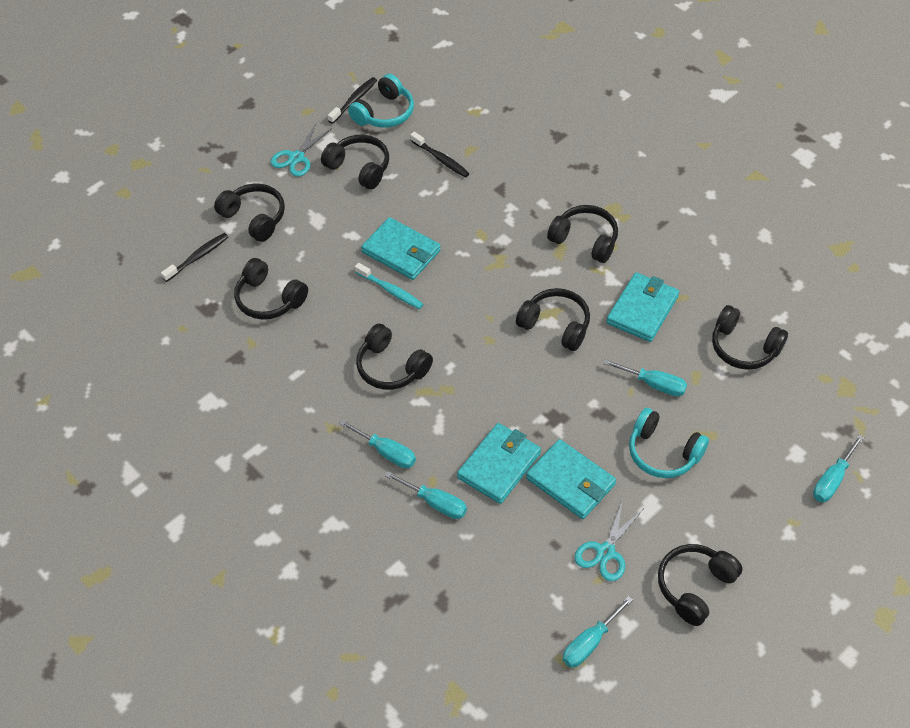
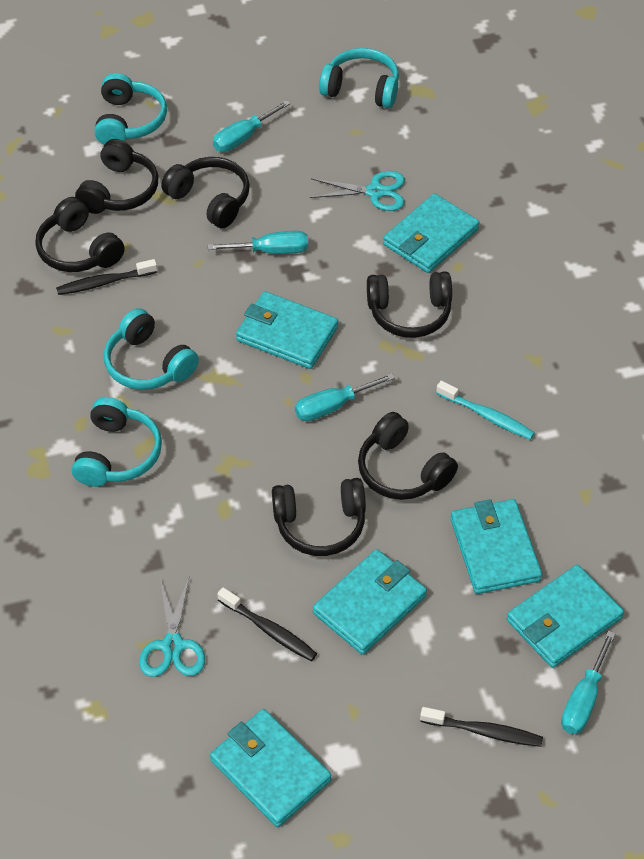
black headphones: 8 -> 6
turquoise headphones: 2 -> 4
turquoise screwdriver: 5 -> 4
turquoise wallet: 4 -> 6

